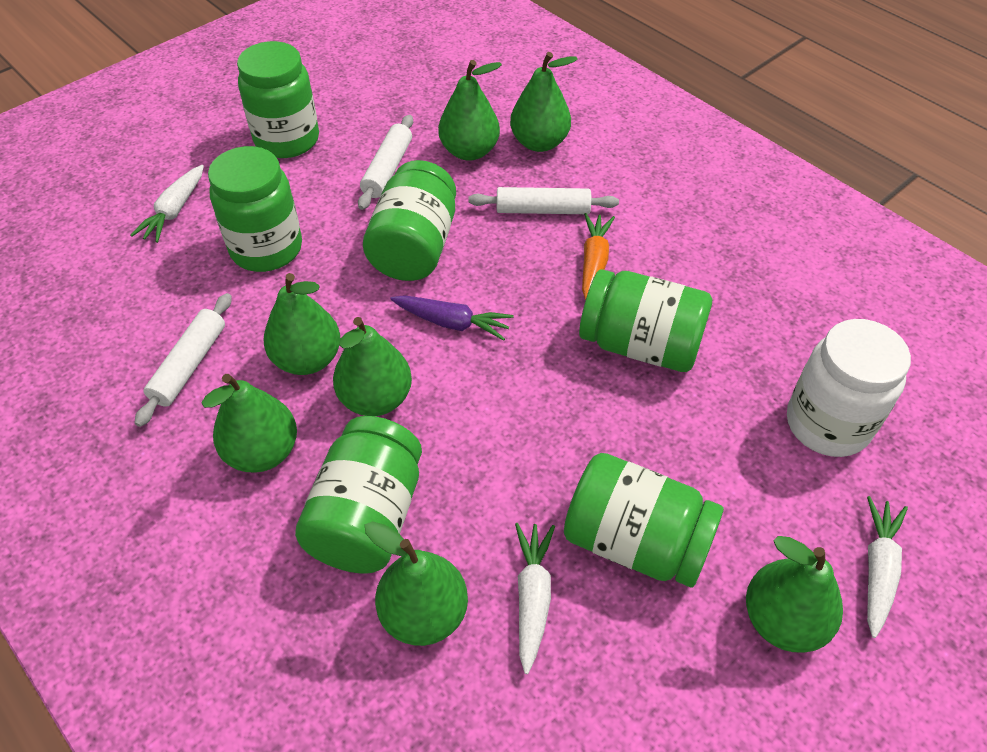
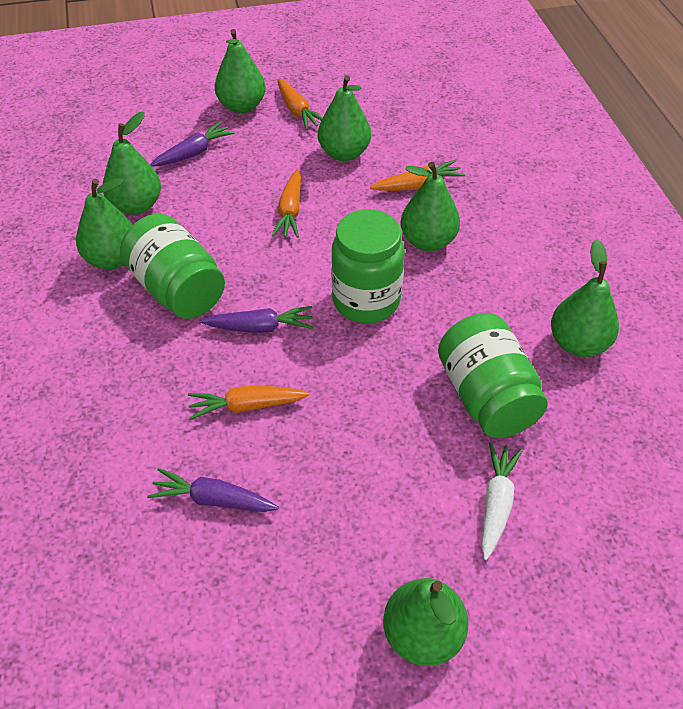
green jar: 6 -> 3
orange carrot: 1 -> 4
purple carrot: 1 -> 3
white carrot: 3 -> 1
white jar: 1 -> 0
white rolling pin: 3 -> 0

